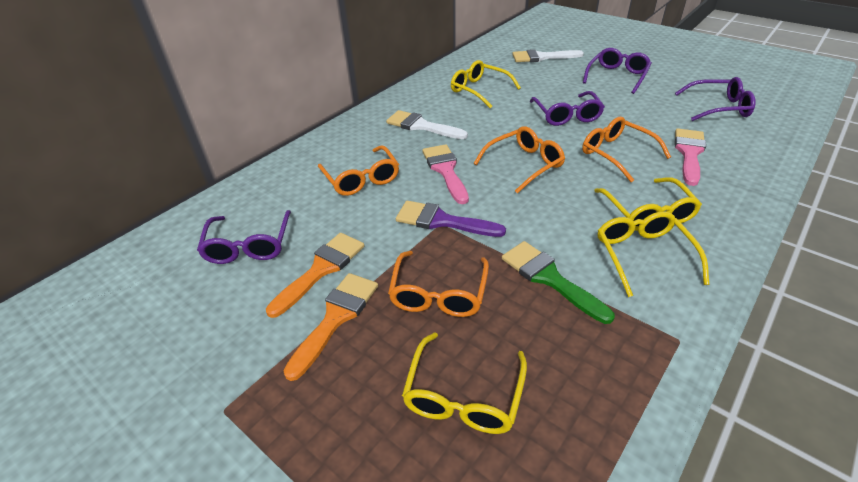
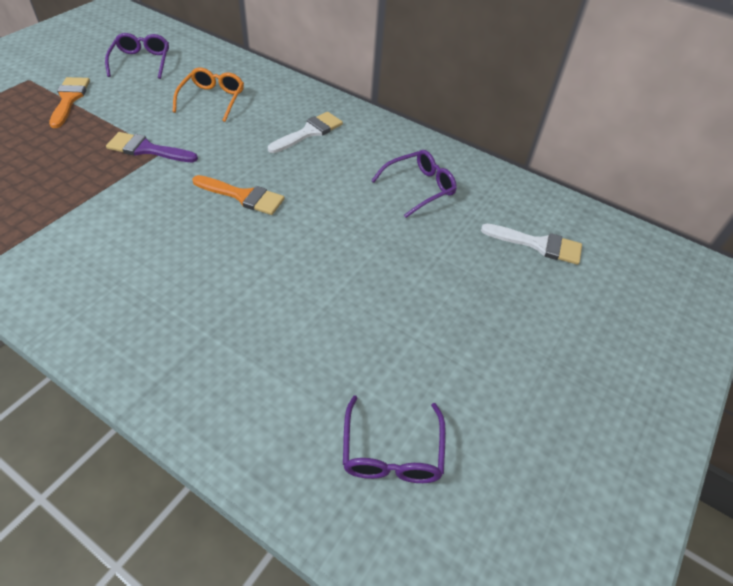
green brush: 1 -> 0
orange glasses: 4 -> 1
pink brush: 2 -> 0
purple glasses: 4 -> 3
yellow glasses: 4 -> 0

